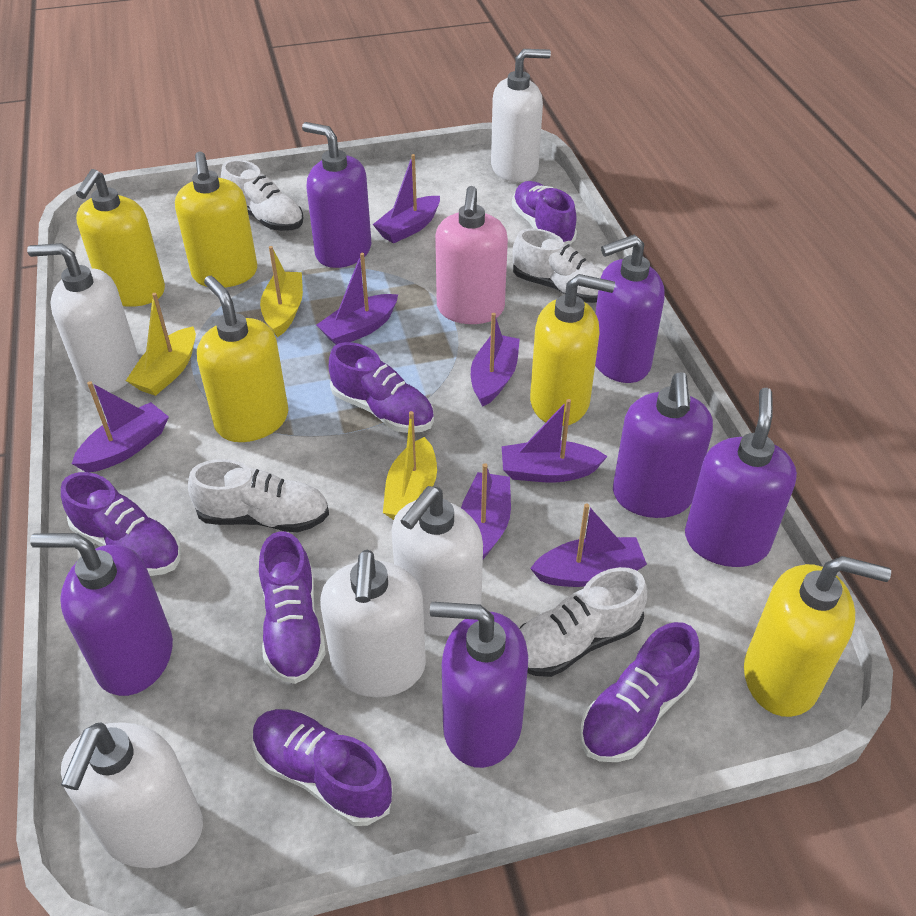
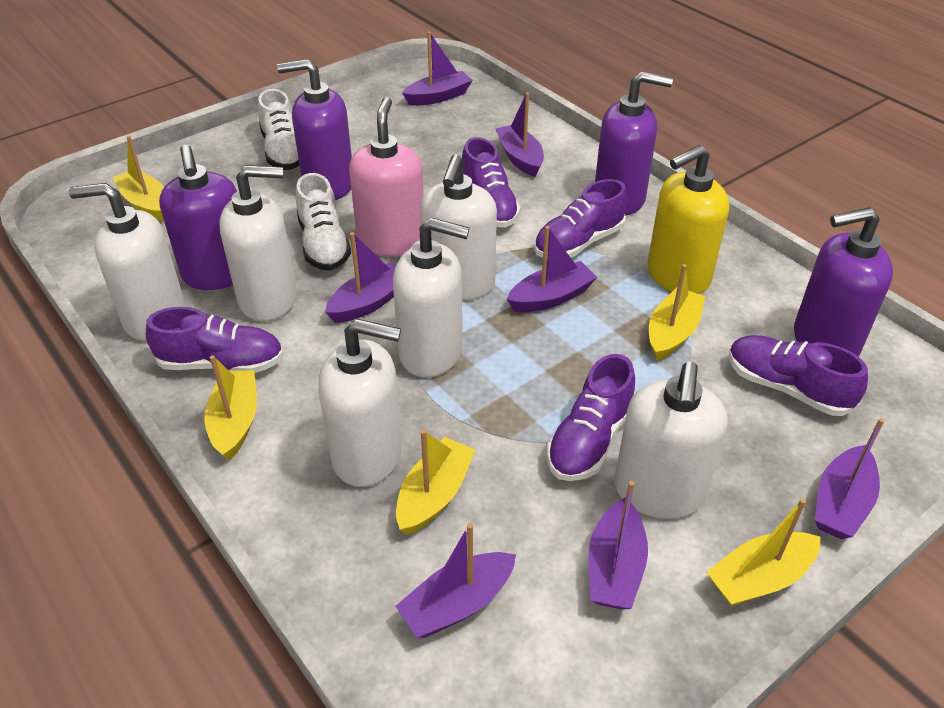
purple shoe: 6 -> 5
purple soap dispenser: 6 -> 4
white shoe: 4 -> 2
white soap dispenser: 5 -> 6
yellow boat: 3 -> 5
yellow soap dispenser: 5 -> 1

